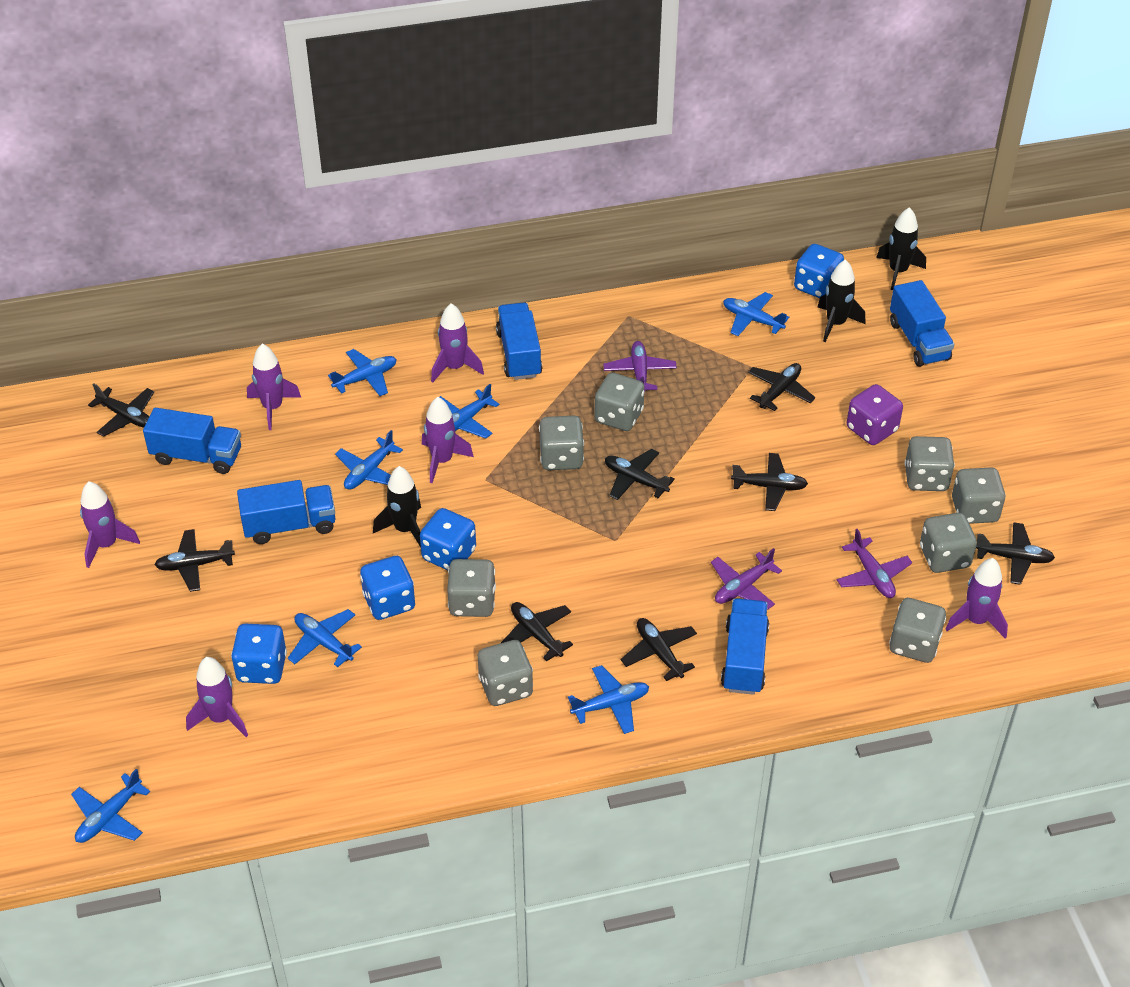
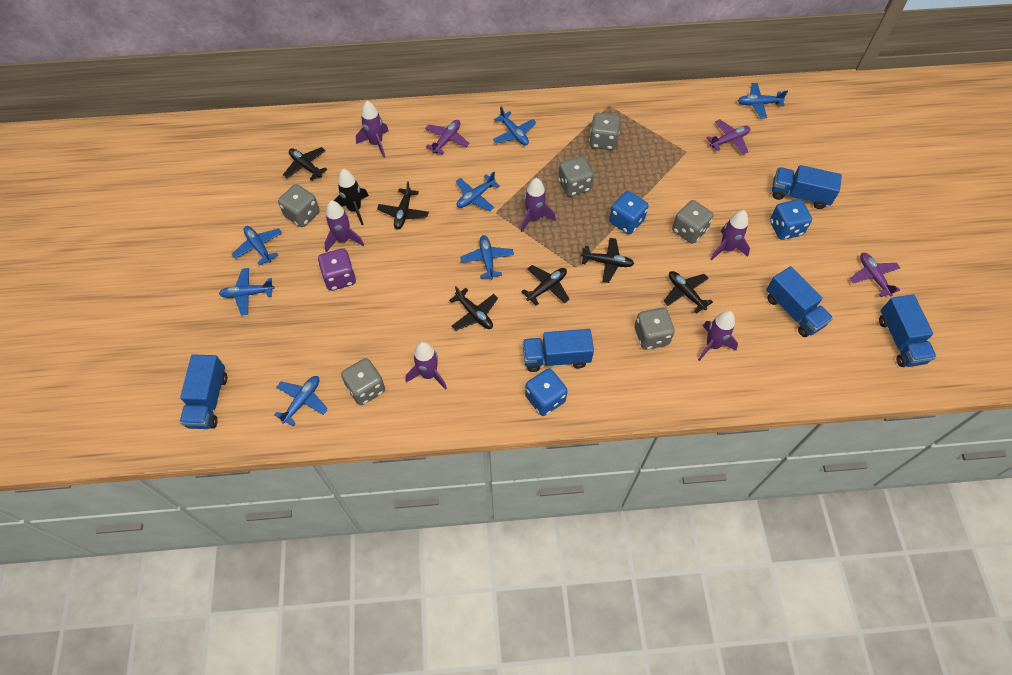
black plane: 8 -> 6
black rocket: 3 -> 1
blue dice: 4 -> 3
grey dice: 8 -> 6

